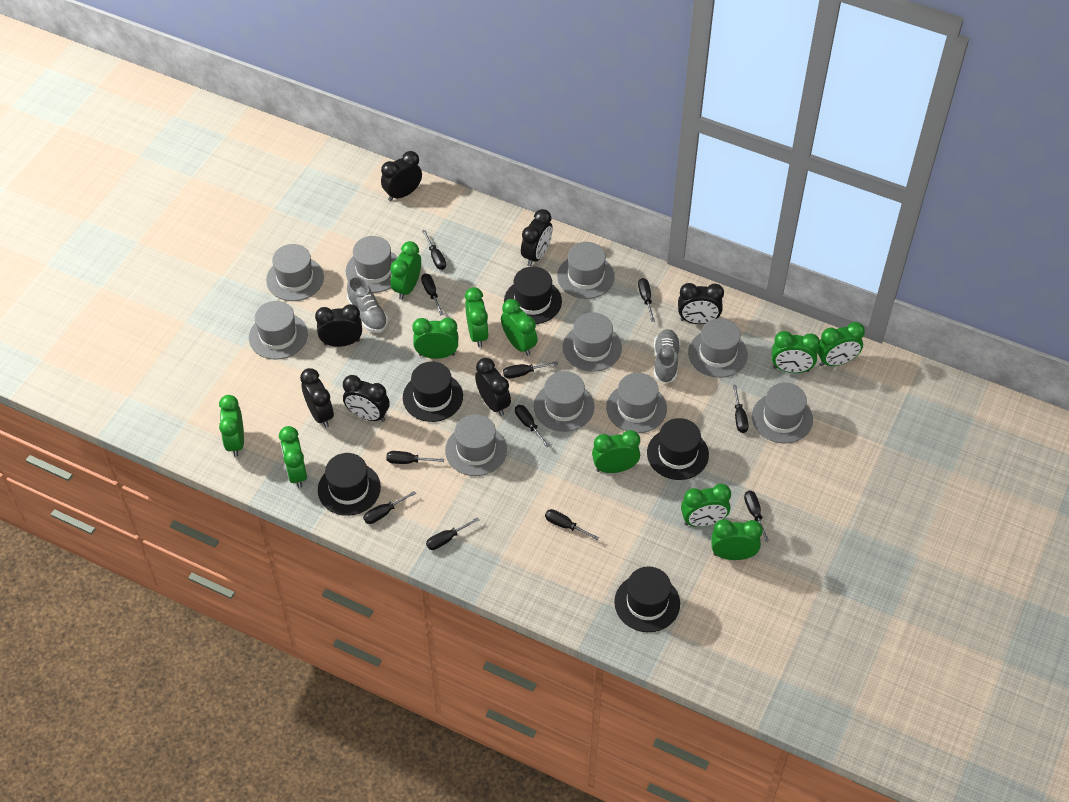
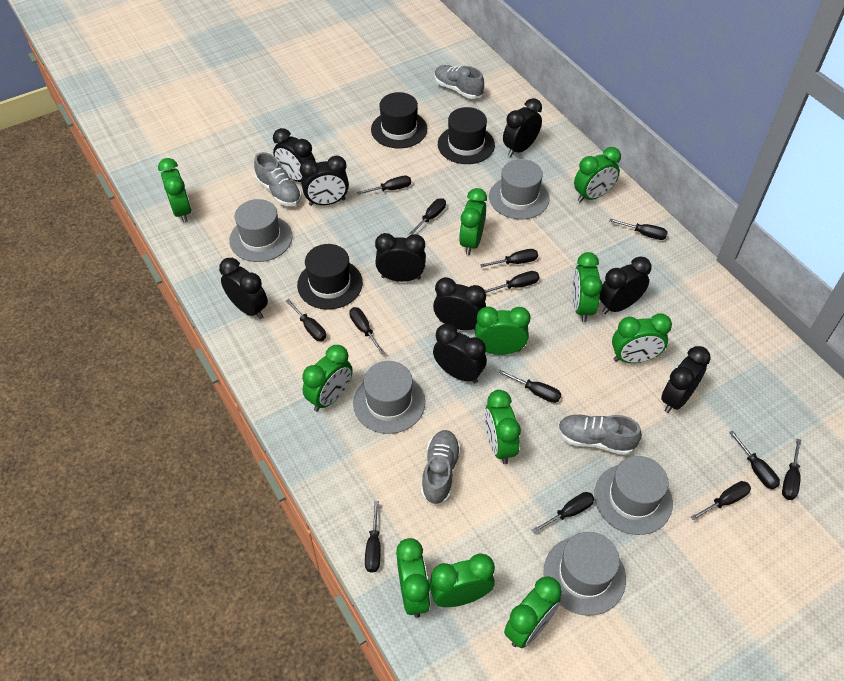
black clock: 7 -> 9
black hat: 5 -> 3
black screwdriver: 11 -> 13
grey hat: 10 -> 5
grey shoe: 2 -> 4

